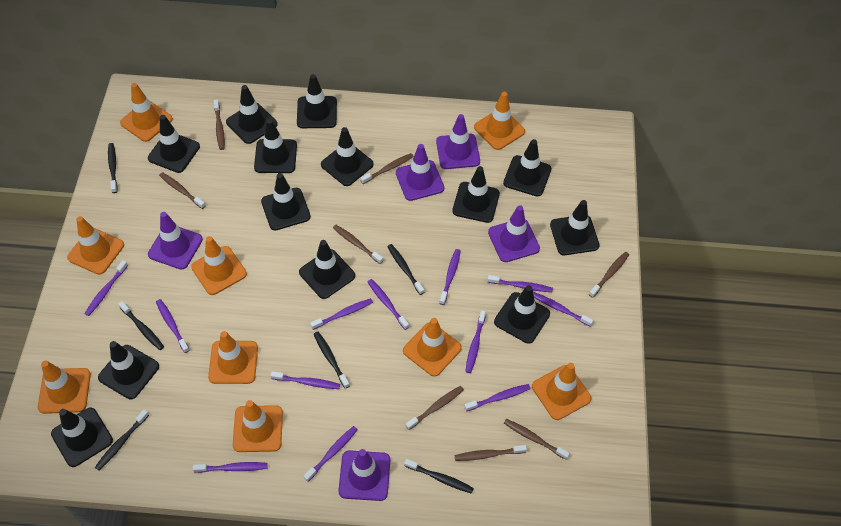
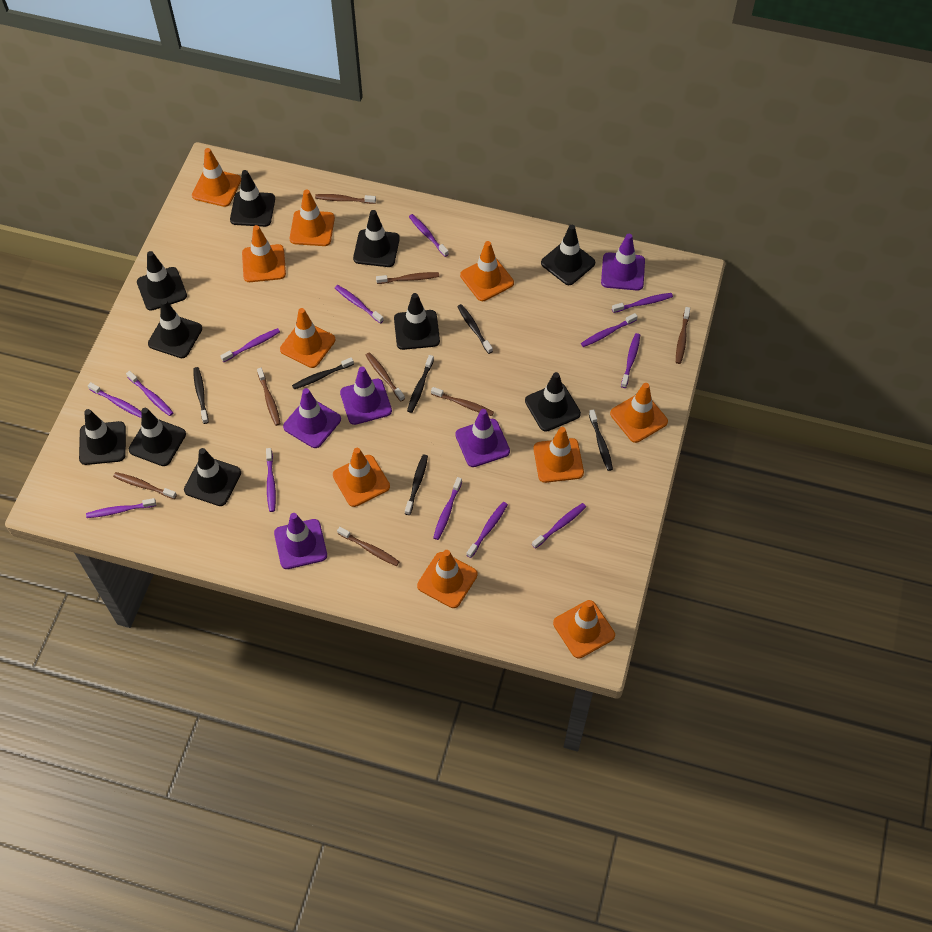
black traffic cone: 13 -> 10
orange traffic cone: 9 -> 10
purple toothbrush: 12 -> 13

